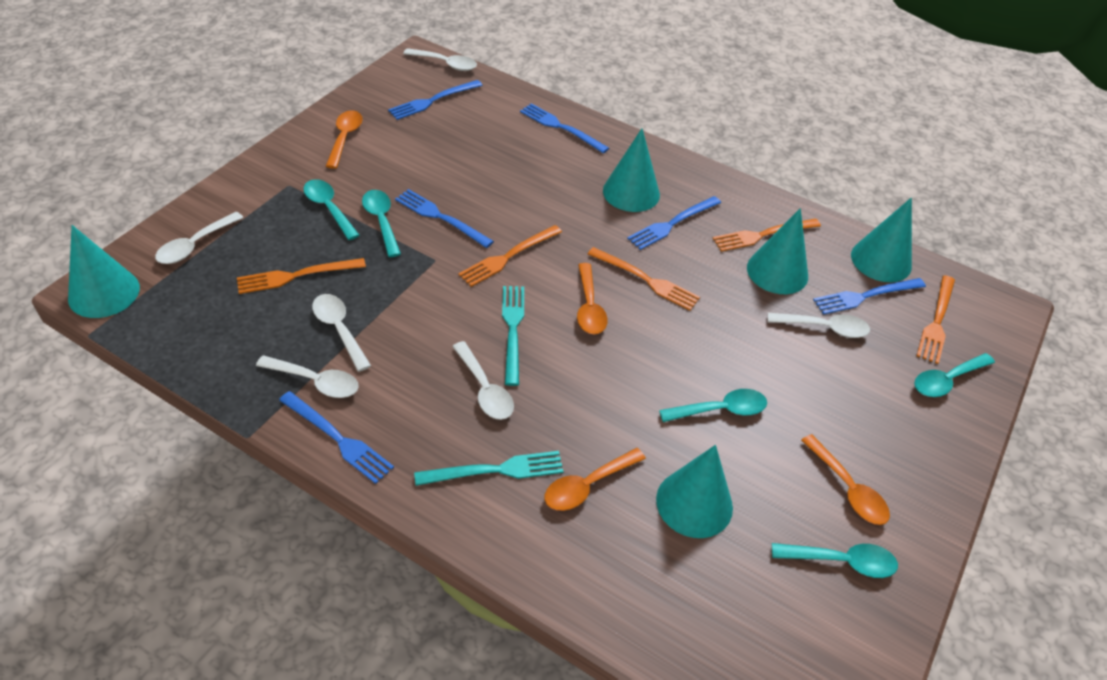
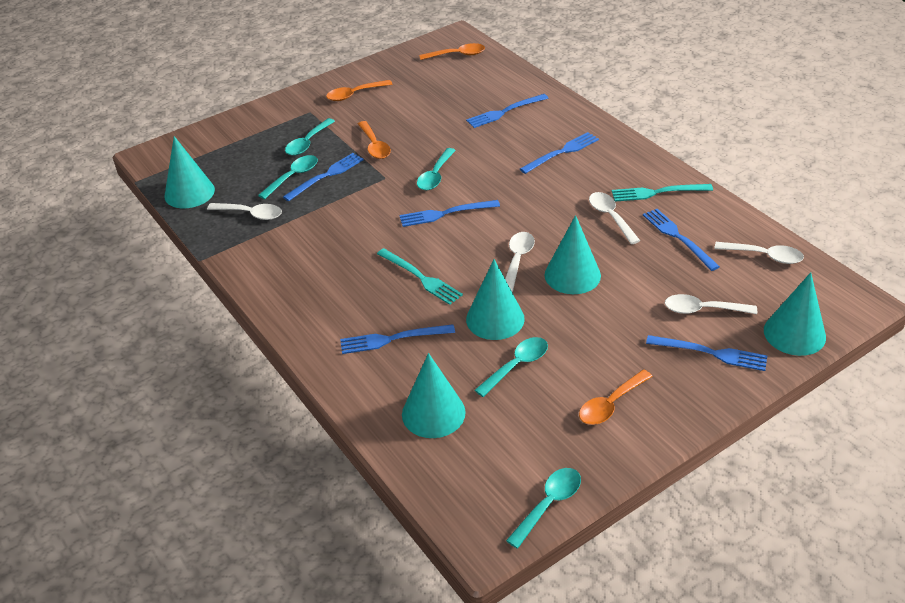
blue fork: 6 -> 7
orange fork: 5 -> 0
white spoon: 6 -> 5

